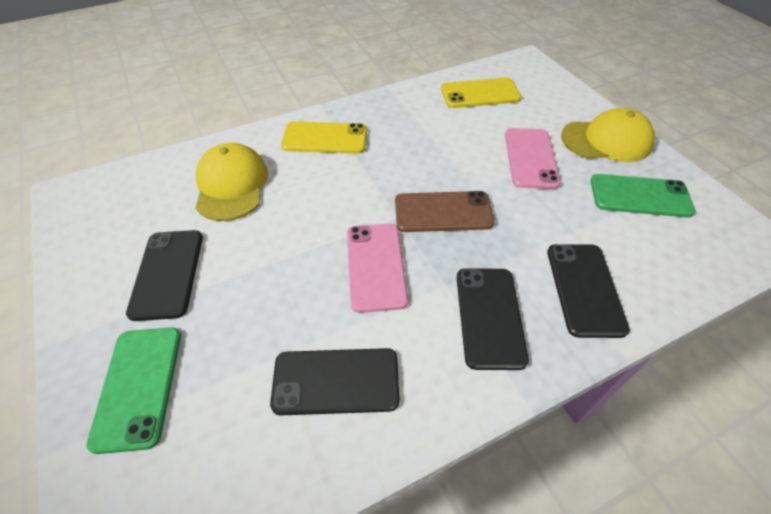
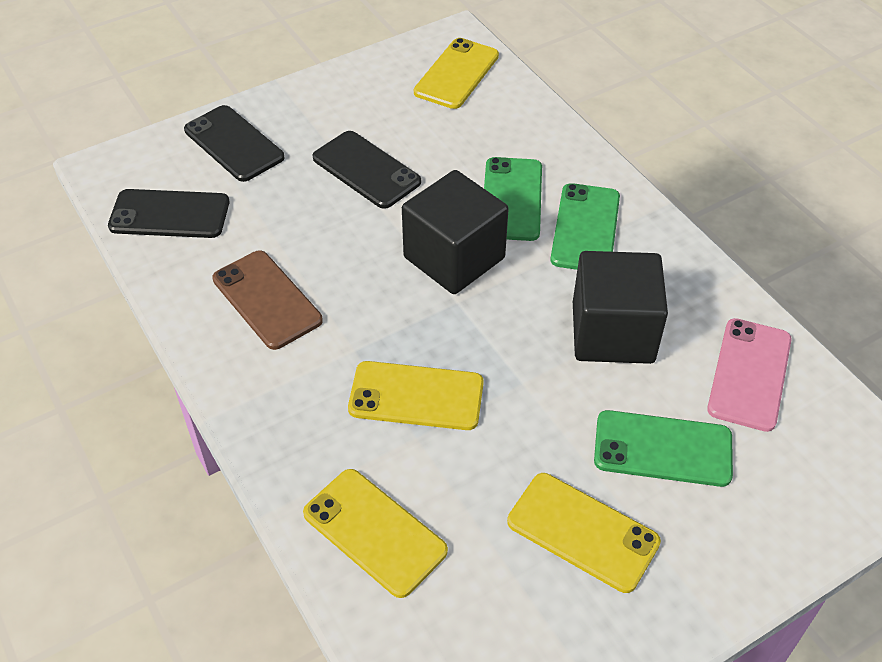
black cube: 0 -> 2
black phone: 4 -> 3
green phone: 2 -> 3
pink phone: 2 -> 1
yellow cap: 2 -> 0
yellow phone: 2 -> 4

